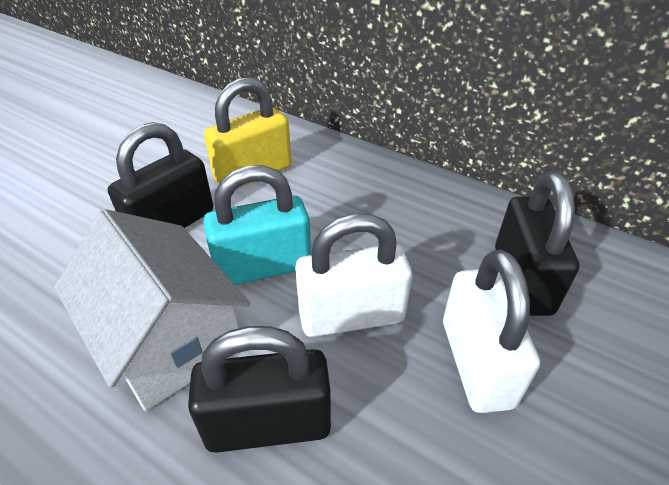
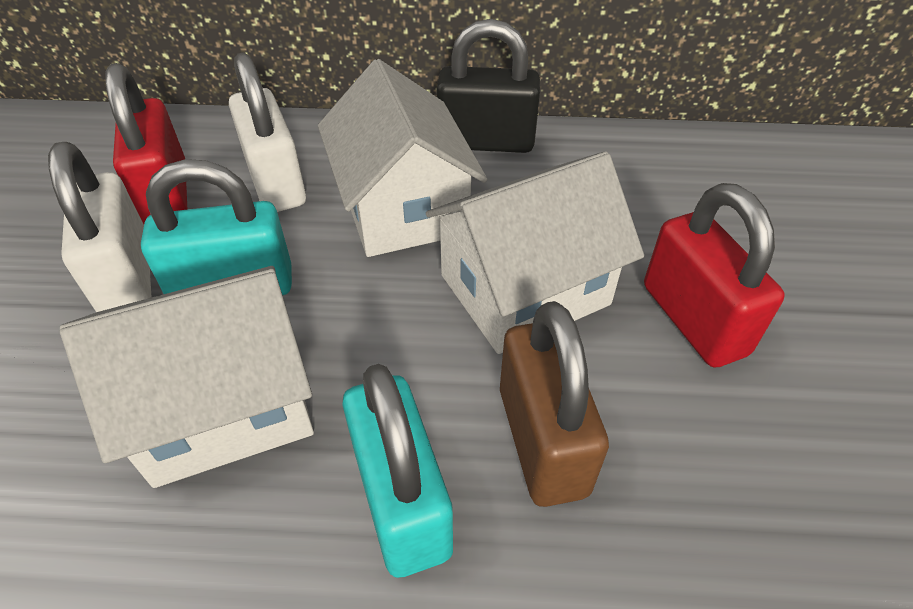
black padlock: 3 -> 1
brown padlock: 0 -> 1
red padlock: 0 -> 2
turquoise padlock: 1 -> 2
white house: 1 -> 3
yellow padlock: 1 -> 0

